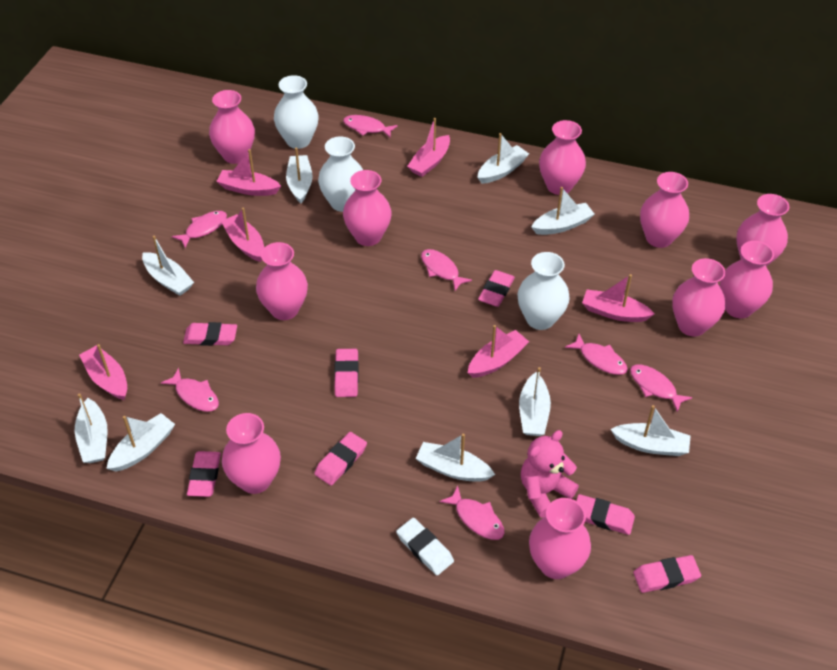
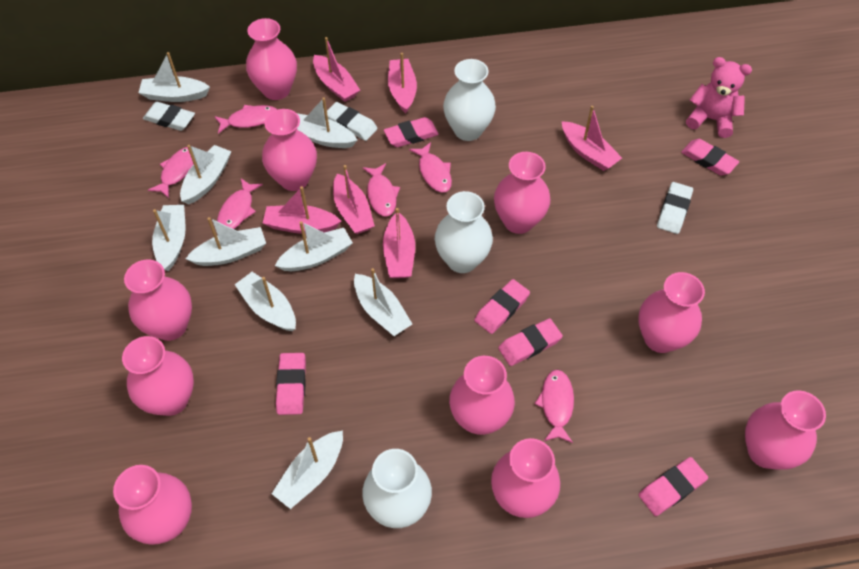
pink eraser: 7 -> 6
pink fish: 7 -> 6
white eraser: 1 -> 3

